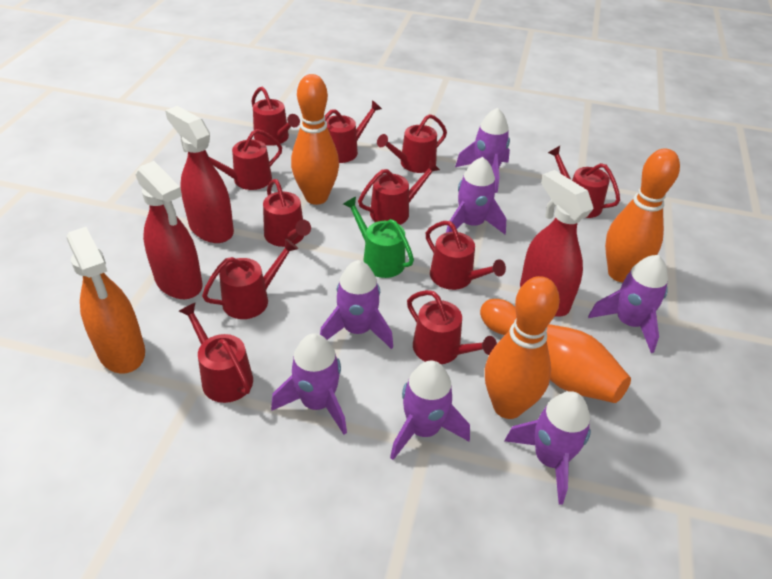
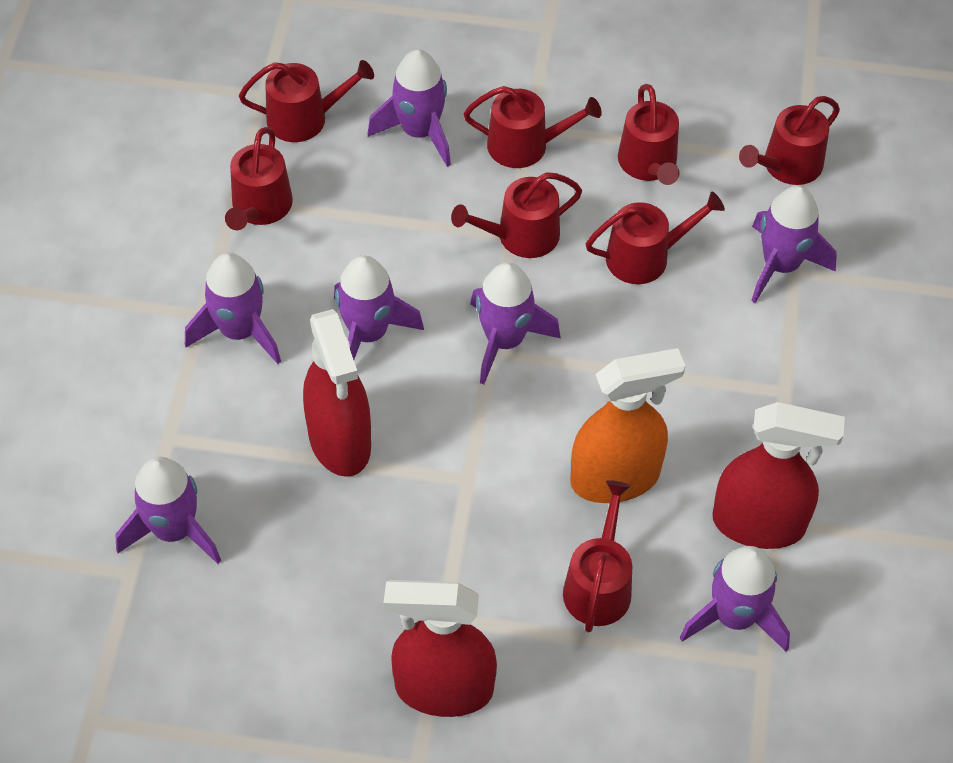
green watering can: 1 -> 0
orange bowling pin: 4 -> 0
red watering can: 11 -> 8

